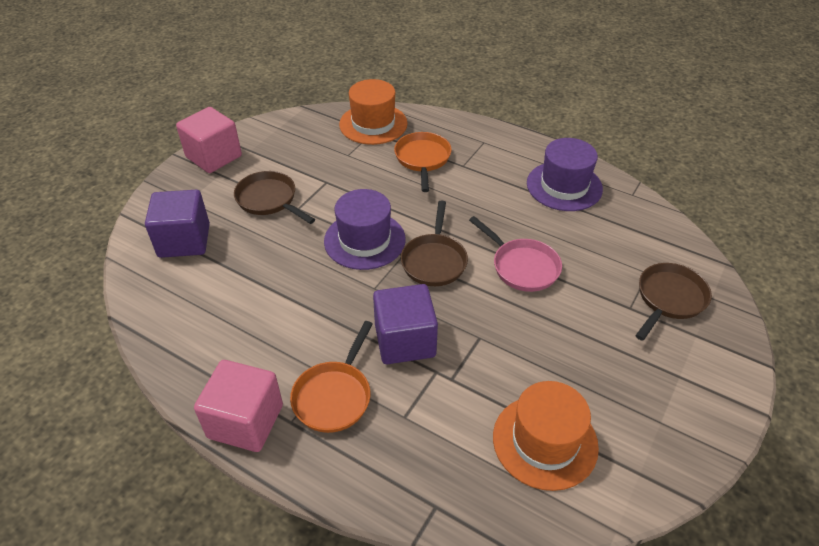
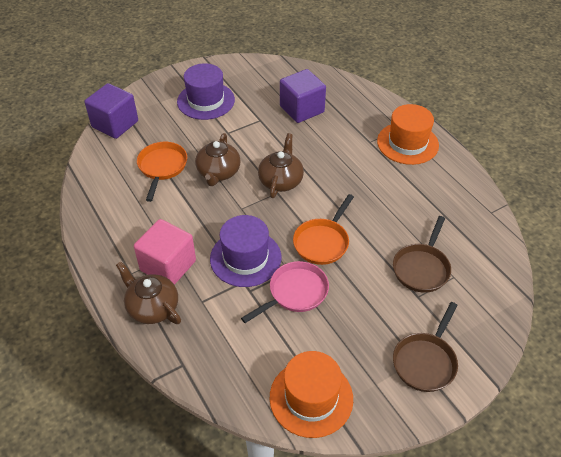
brown pan: 3 -> 2
brown teapot: 0 -> 3
pink cube: 2 -> 1

